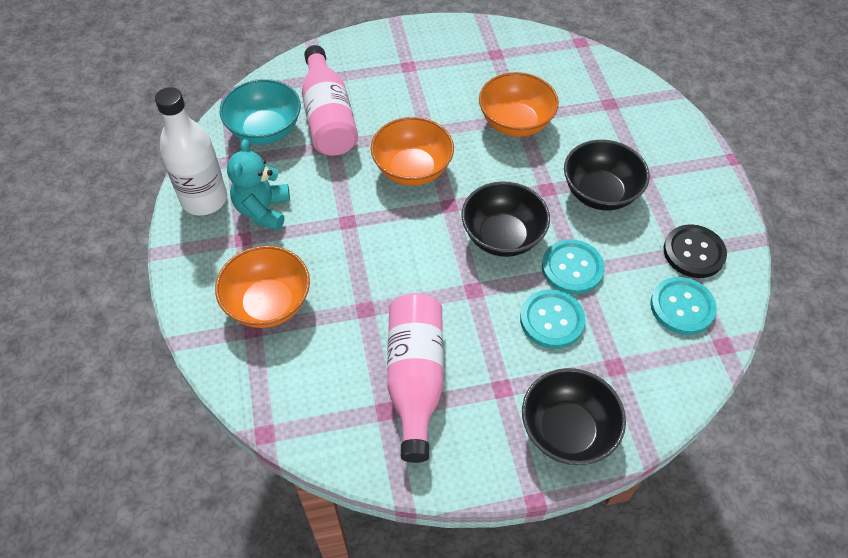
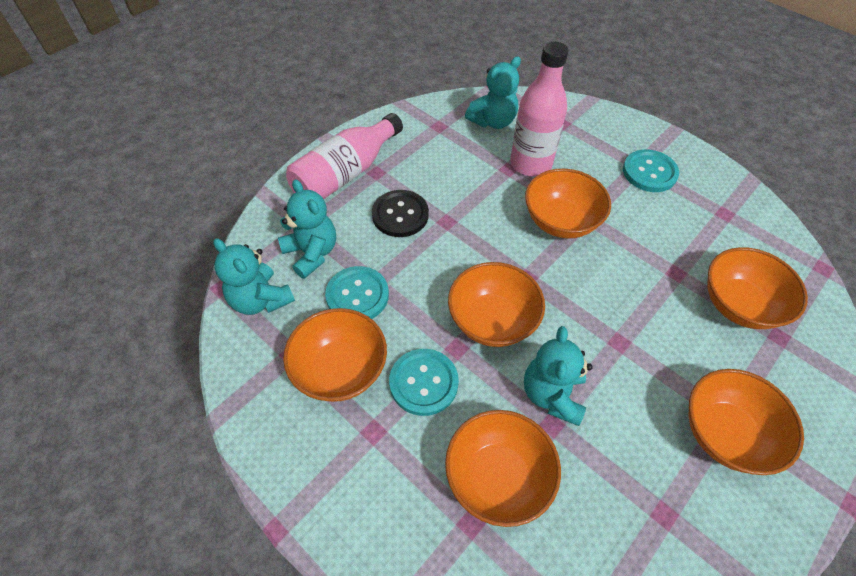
black bowl: 3 -> 0
orange bowl: 3 -> 6
turquoise bowl: 1 -> 0
turquoise teddy bear: 1 -> 4
white bottle: 1 -> 0

